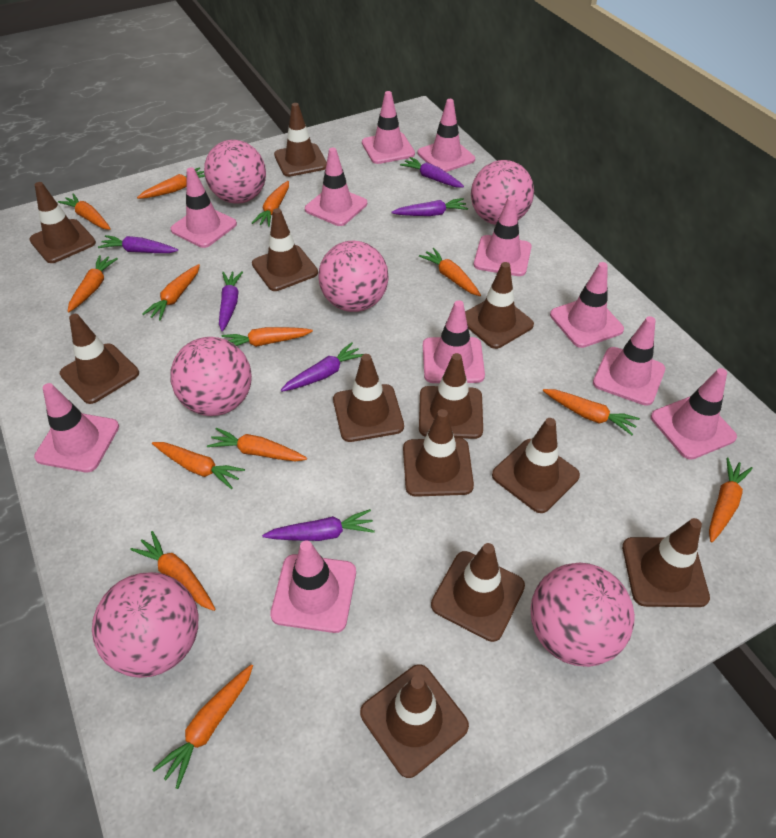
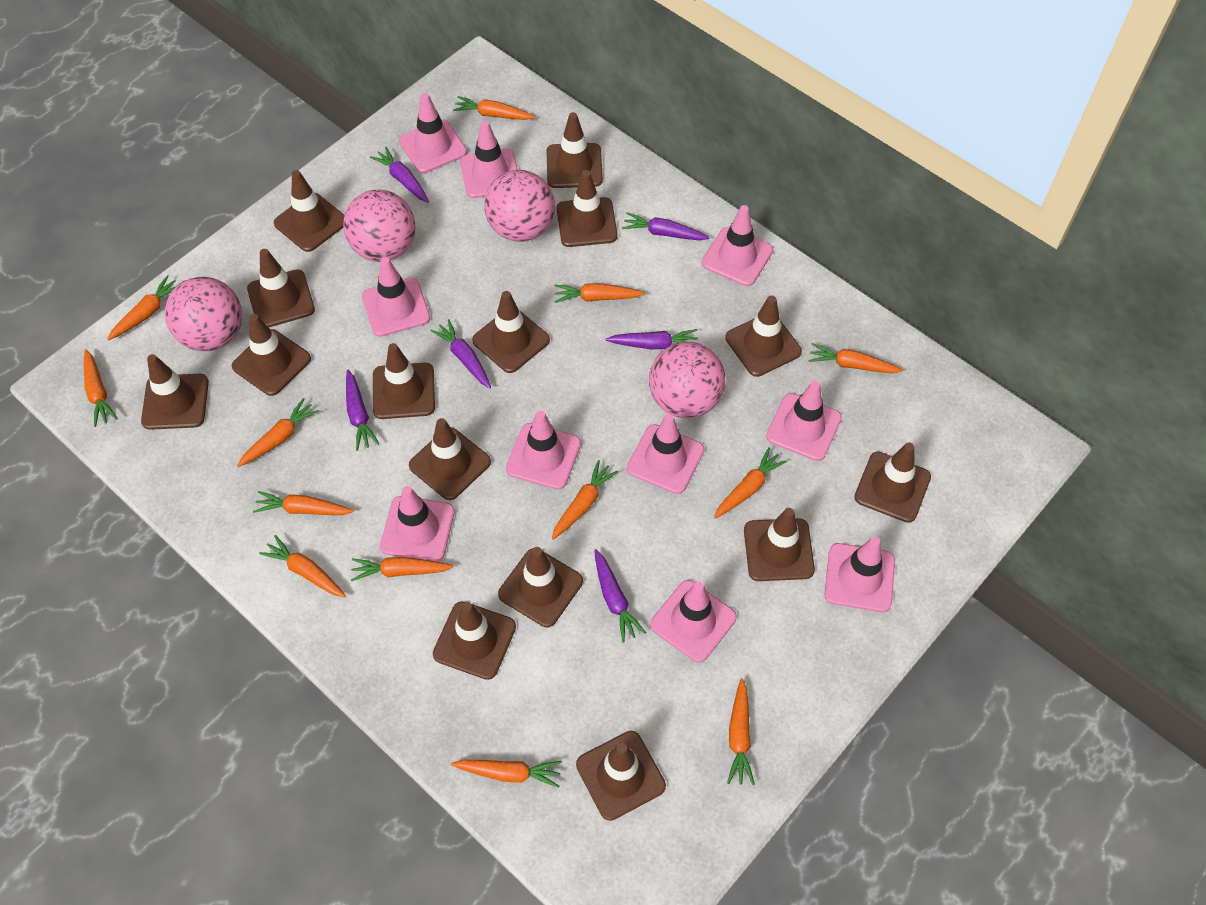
brown traffic cone: 12 -> 15
pink ball: 6 -> 4
pink traffic cone: 11 -> 10

